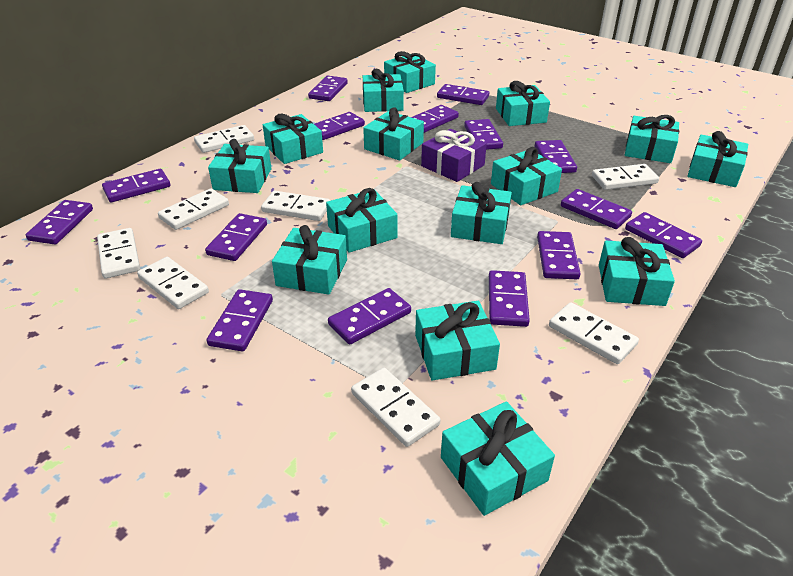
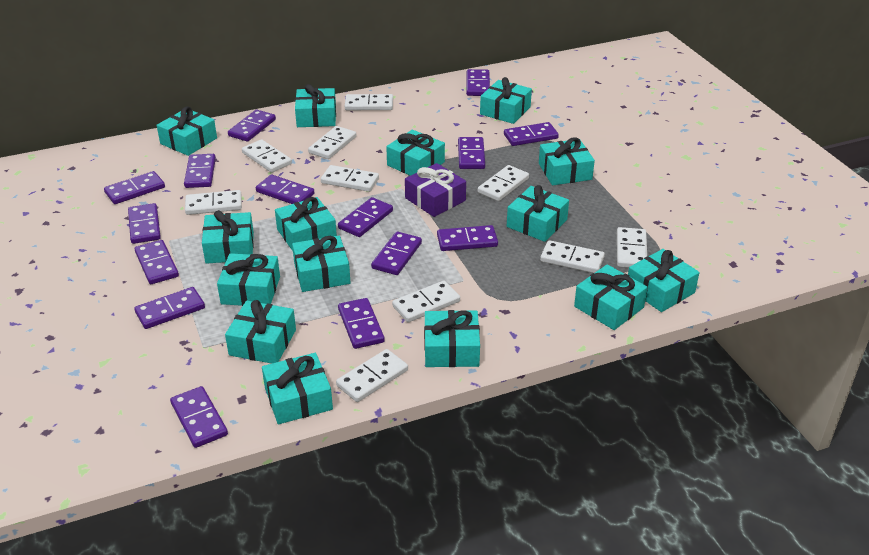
white domino: 8 -> 10

